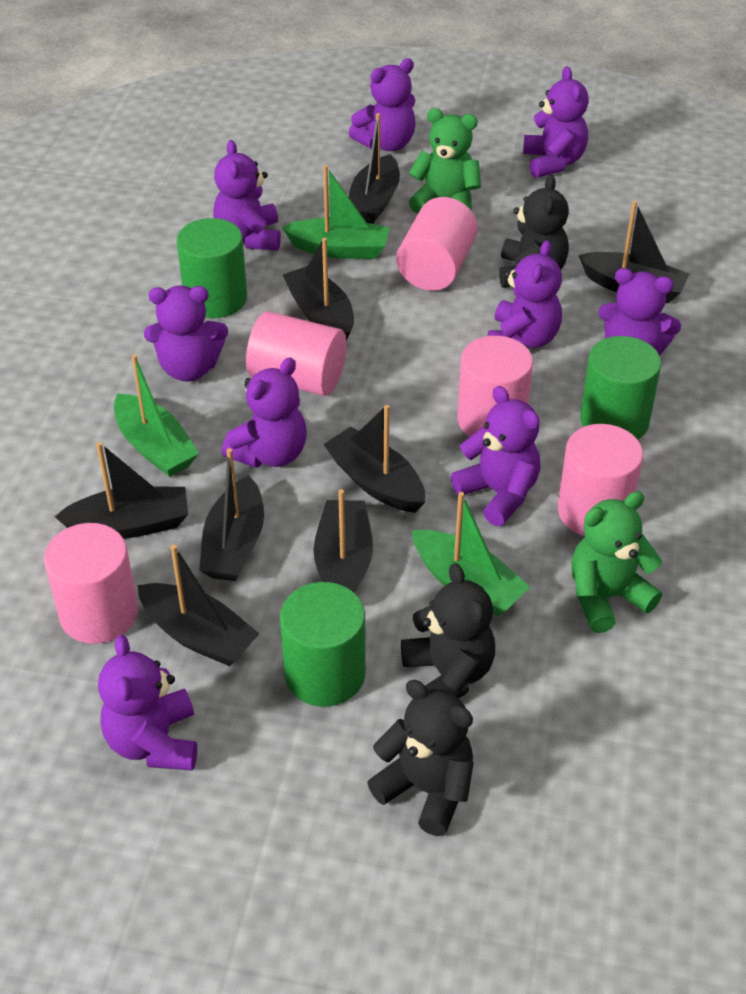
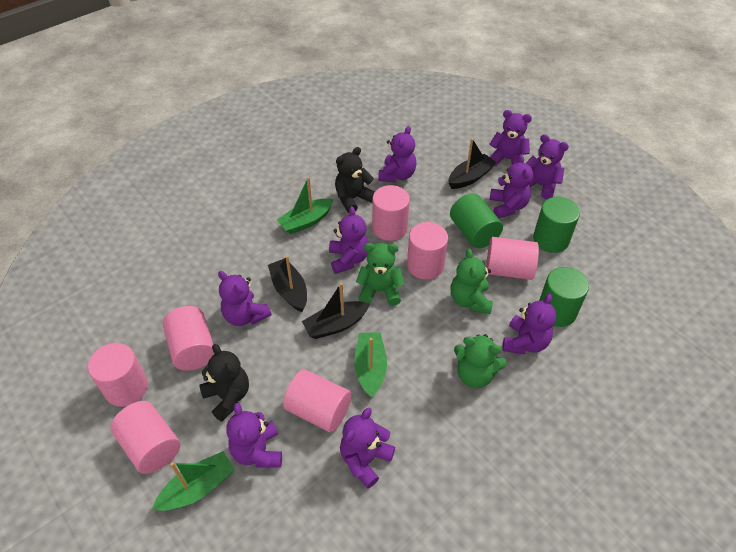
black boat: 8 -> 3
black teddy bear: 3 -> 2
green teddy bear: 2 -> 3
pink cylinder: 5 -> 7

